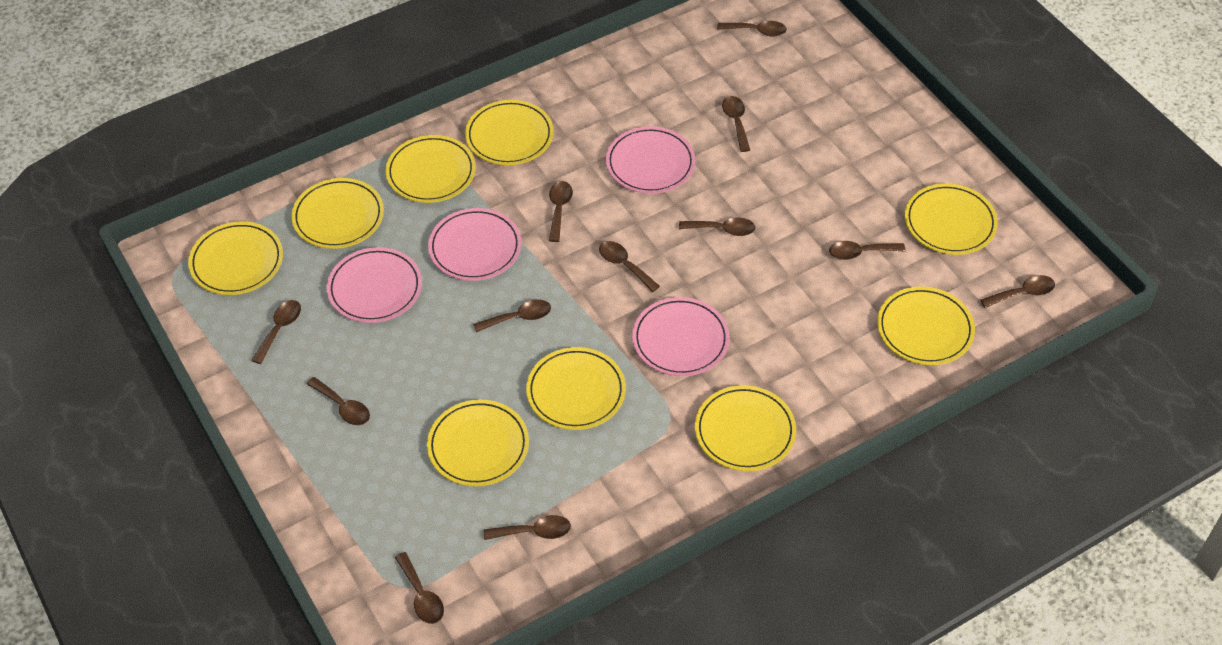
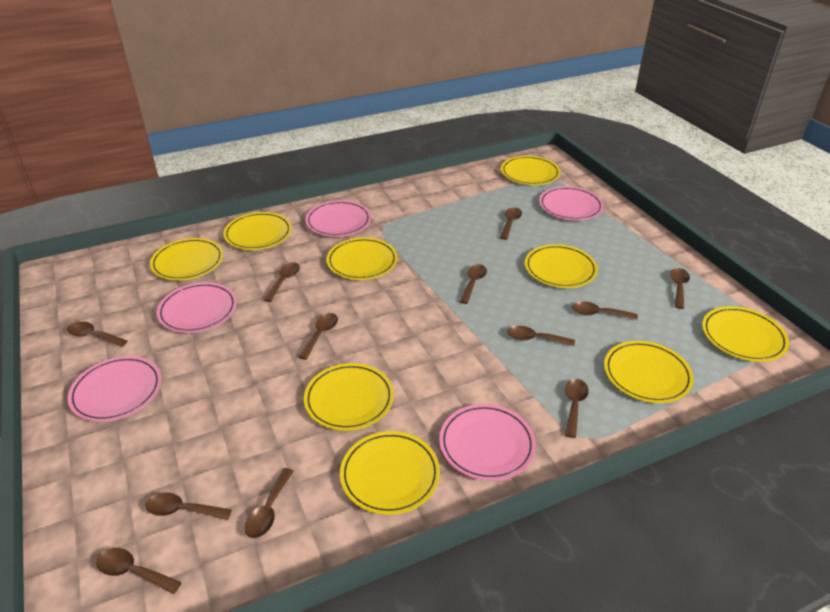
pink plate: 4 -> 5

